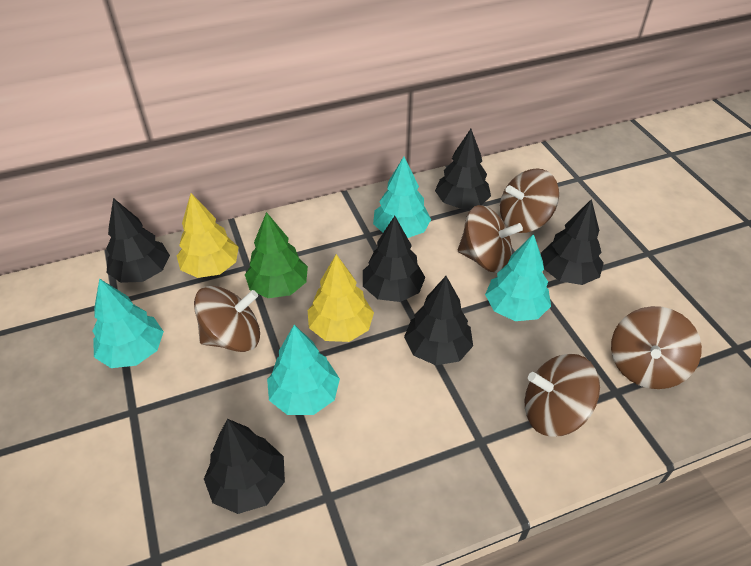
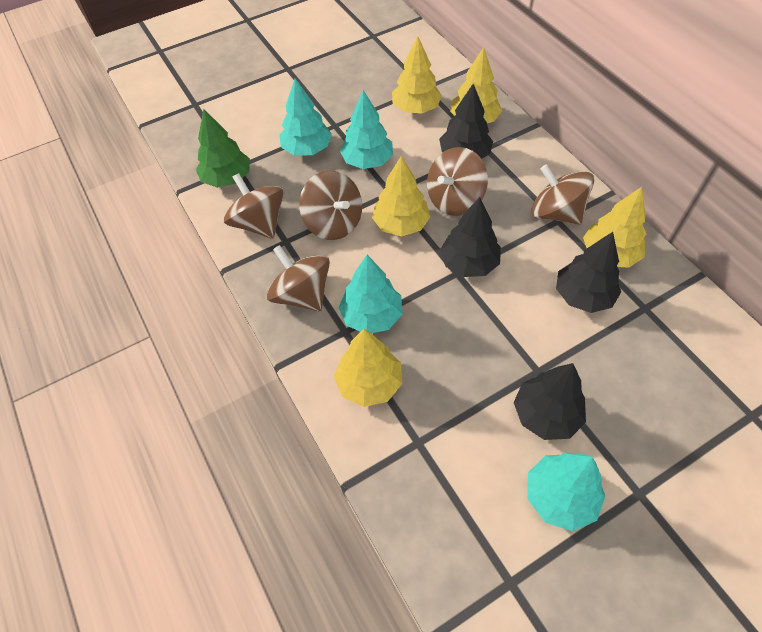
black tree: 6 -> 4
yellow tree: 2 -> 5

